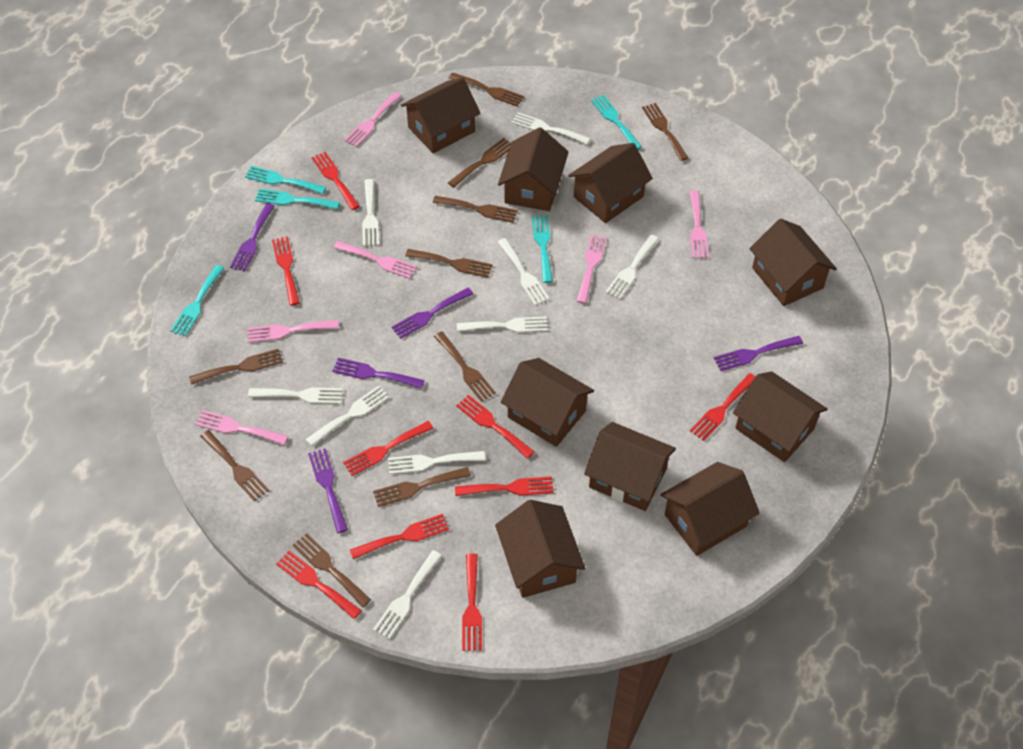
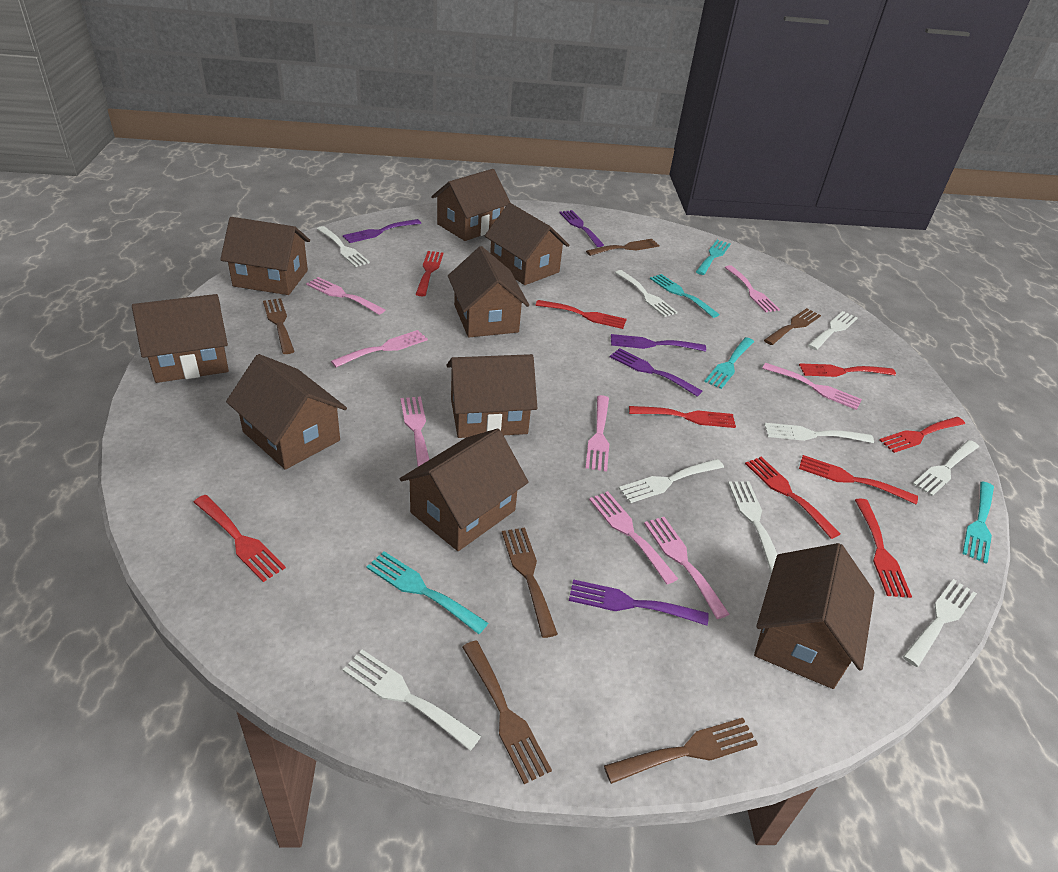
brown fork: 10 -> 6
pink fork: 6 -> 8

